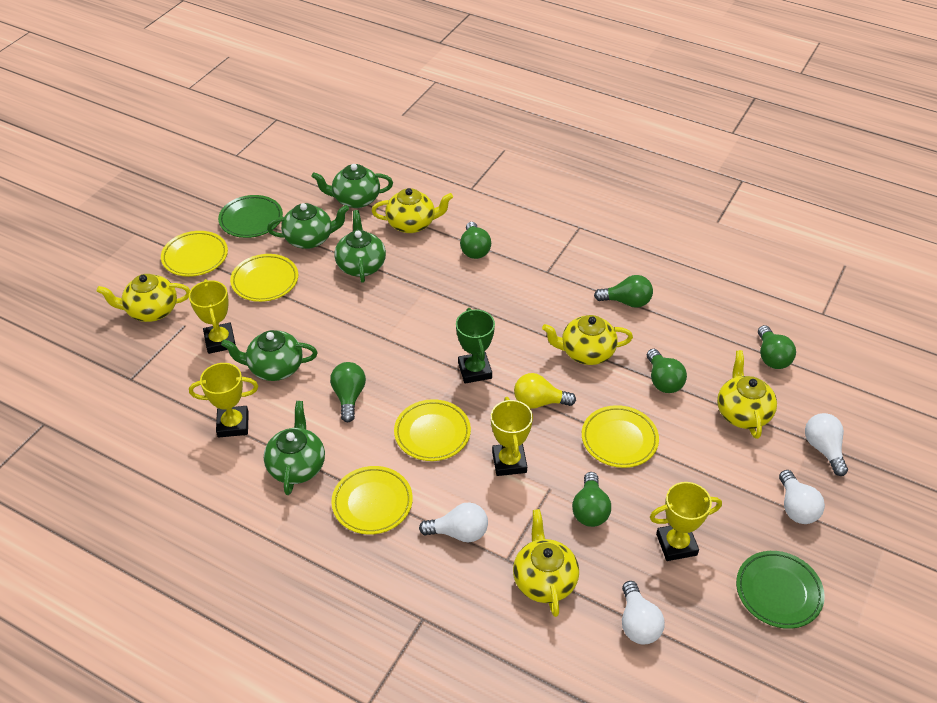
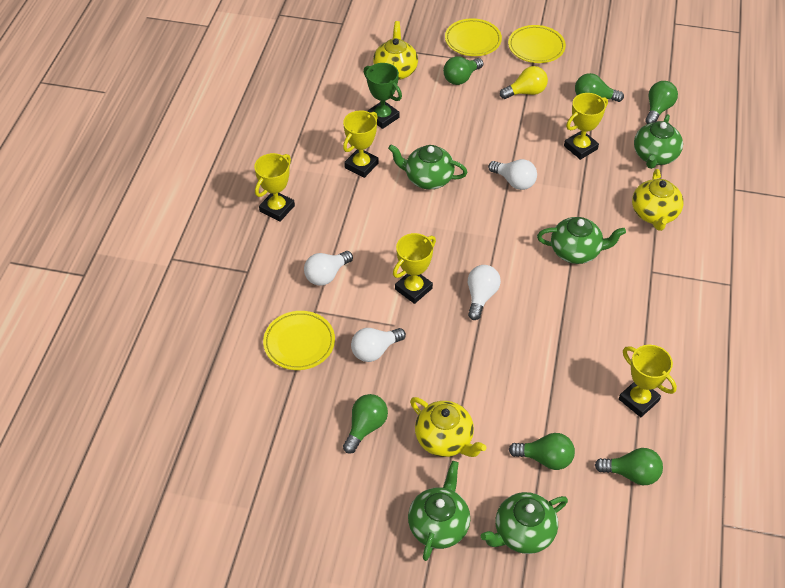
green plate: 2 -> 0
yellow plate: 5 -> 3
yellow teapot: 5 -> 3
yellow trophy: 4 -> 5

